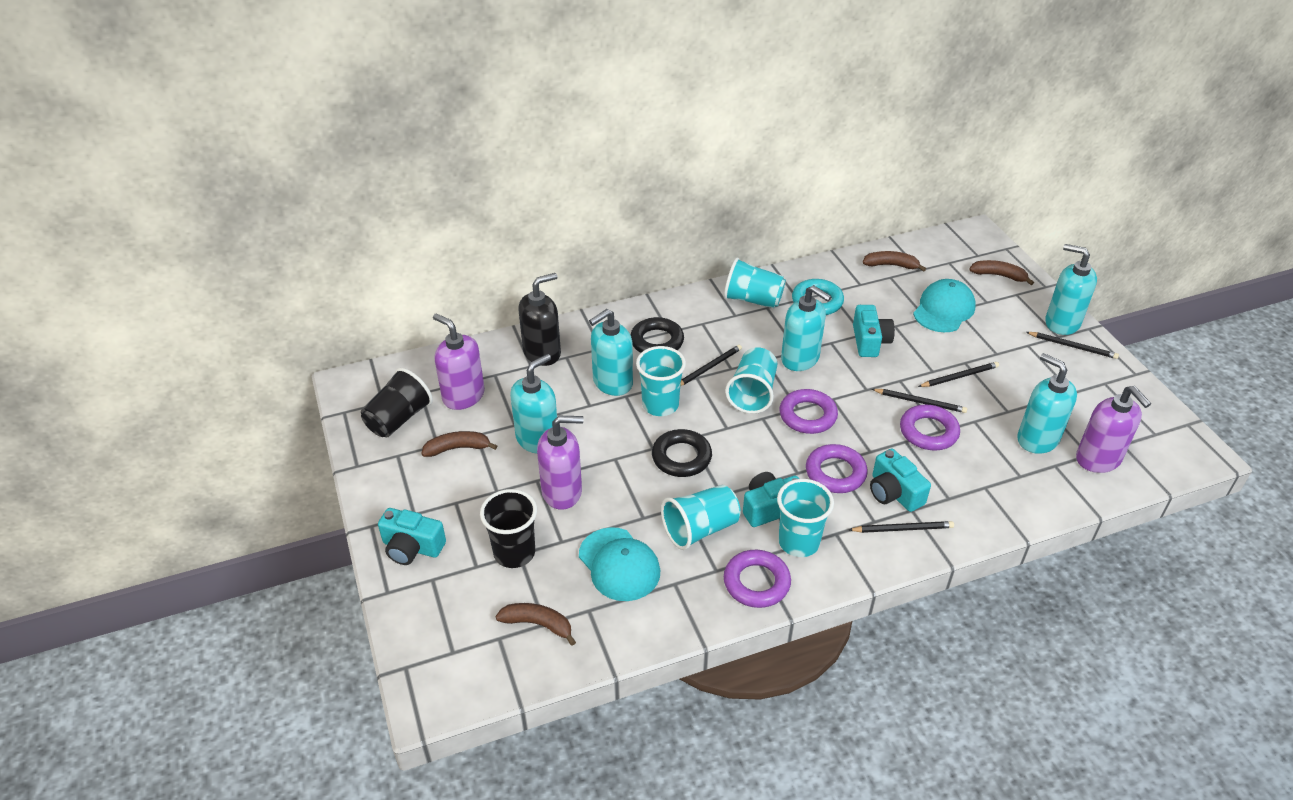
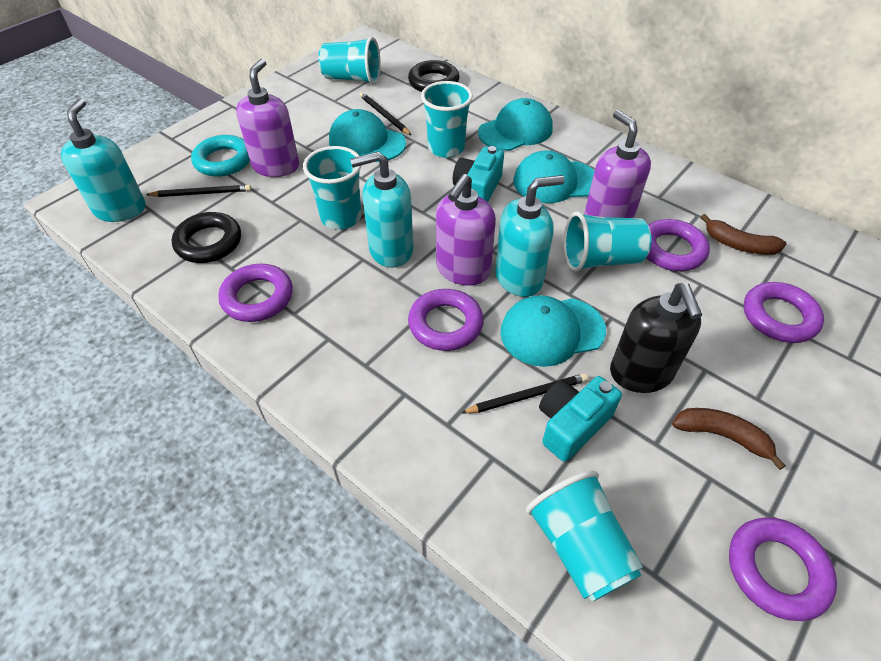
black cup: 2 -> 0
black pencil: 5 -> 3
brown banana: 4 -> 2
purple ring: 4 -> 5
turquoise camera: 4 -> 2
turquoise cap: 2 -> 4
turquoise soap dispenser: 5 -> 3

